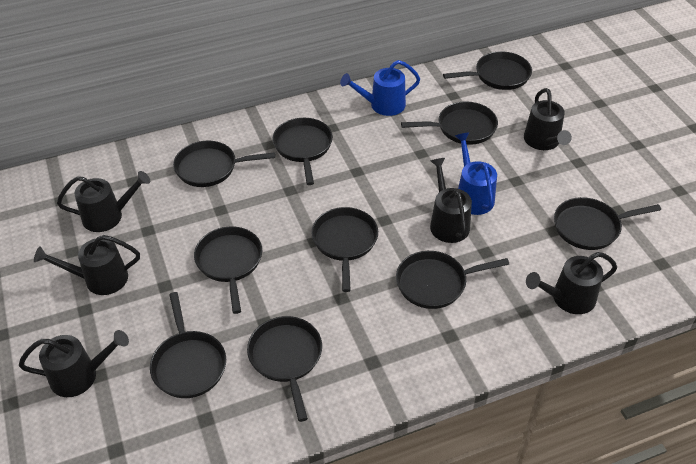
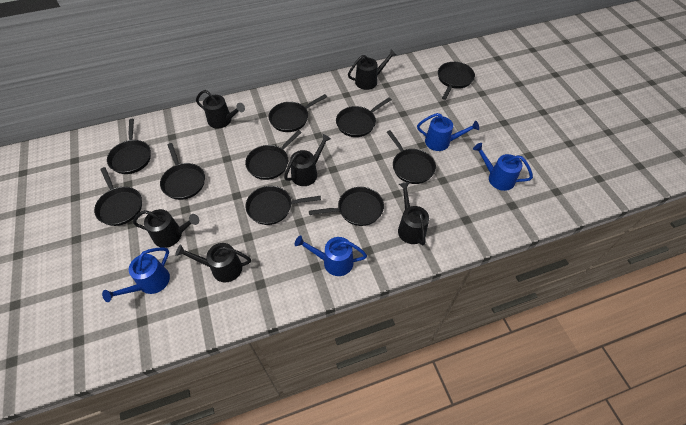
blue watering can: 2 -> 4

